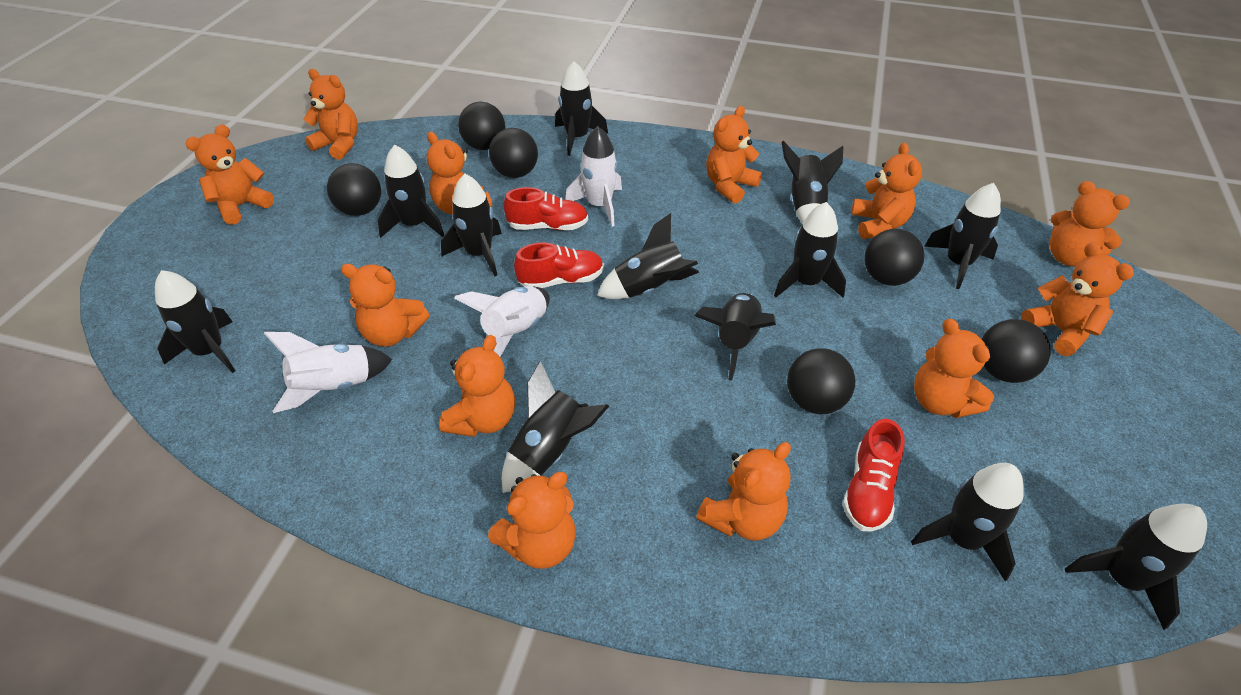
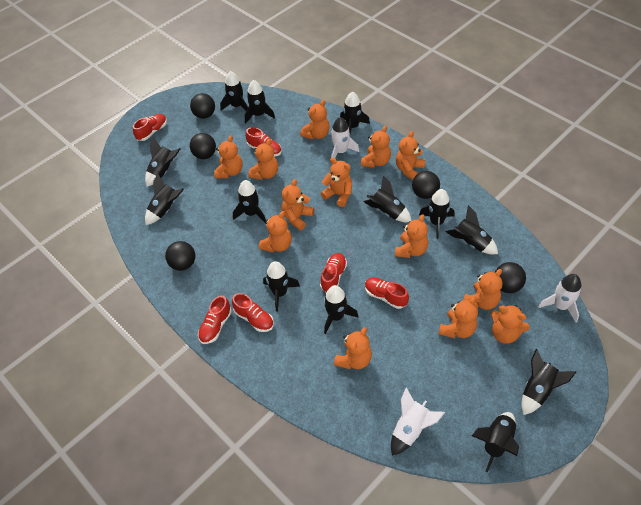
black ball: 6 -> 5
black rocket: 12 -> 13
orange teddy bear: 12 -> 13
red shoe: 3 -> 6

